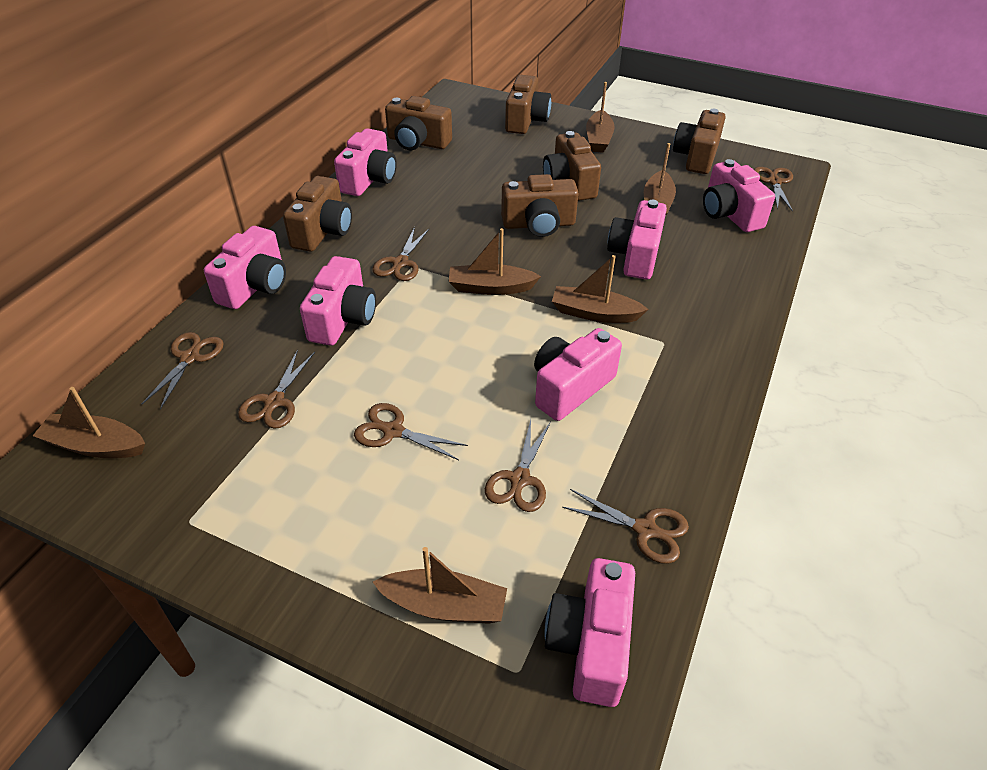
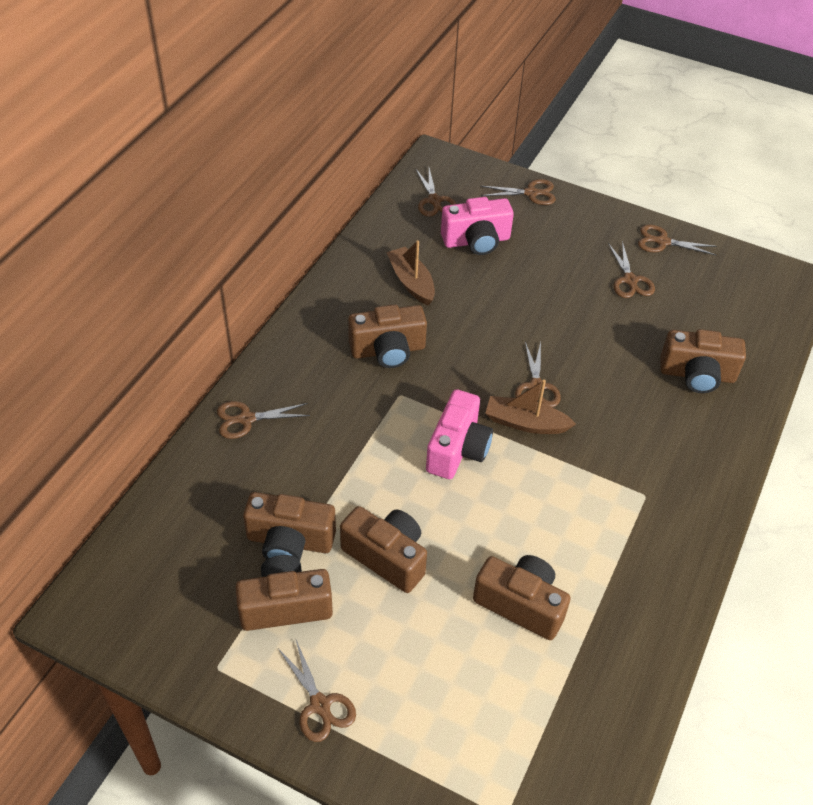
brown boat: 6 -> 2
pink camera: 7 -> 2

